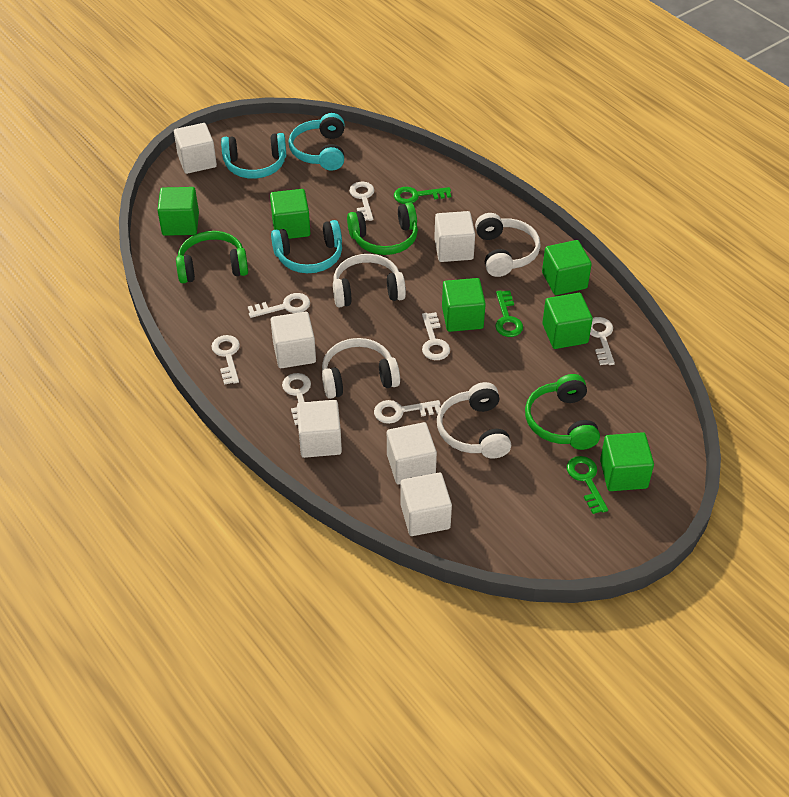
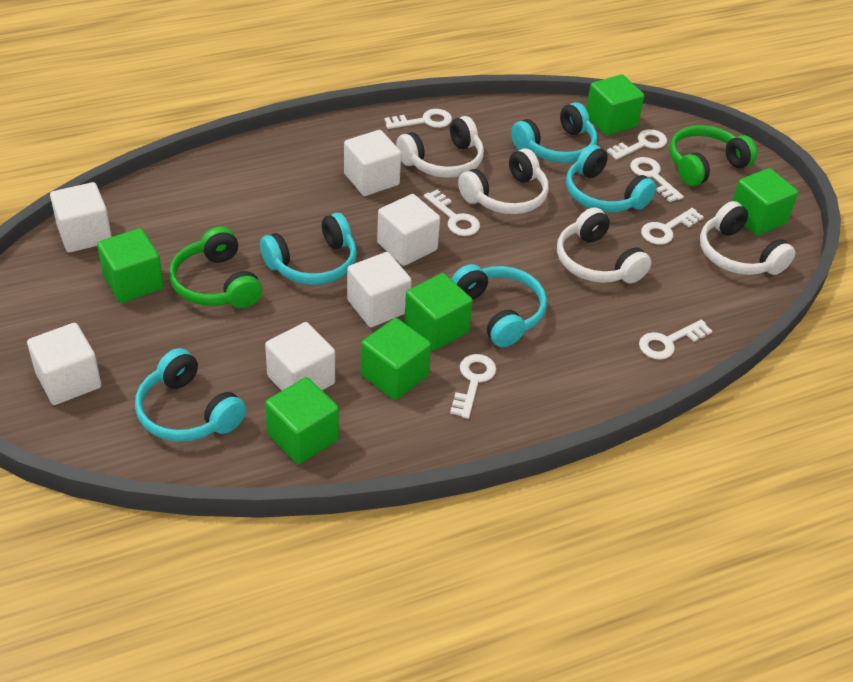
green headphones: 3 -> 2
green key: 3 -> 0
turquoise headphones: 3 -> 5

